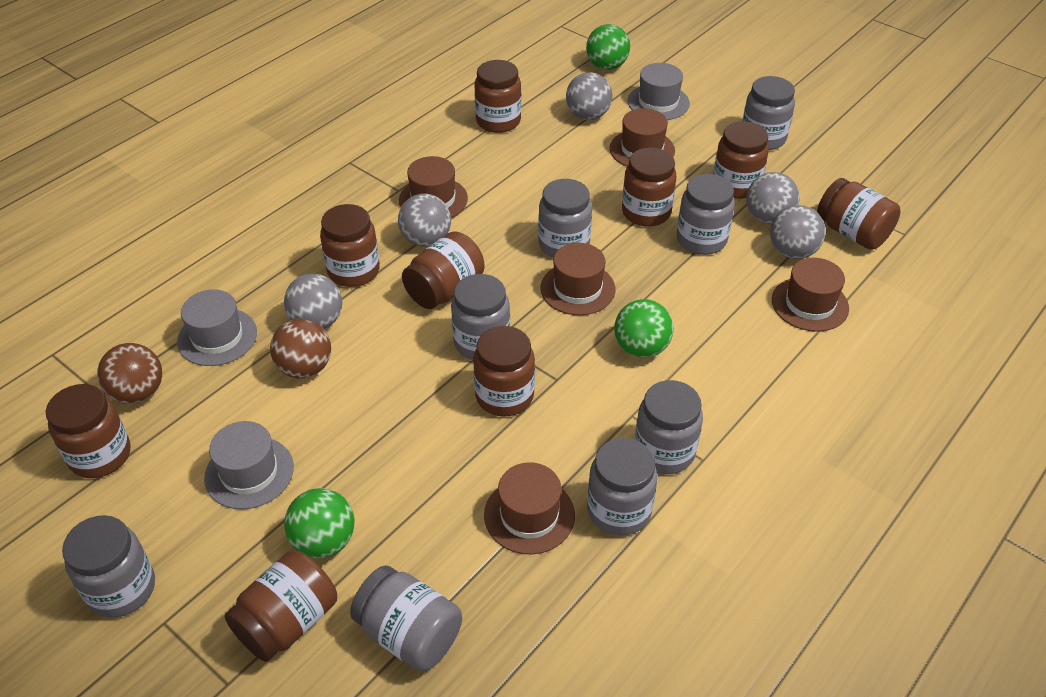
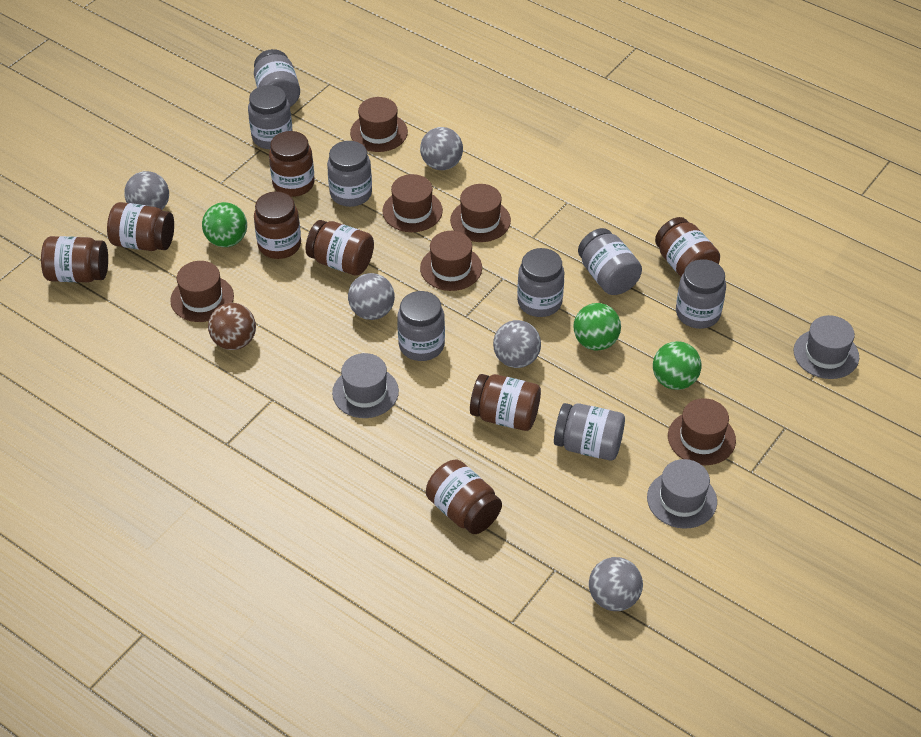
brown ball: 2 -> 1
brown hat: 5 -> 6
brown jar: 9 -> 8

